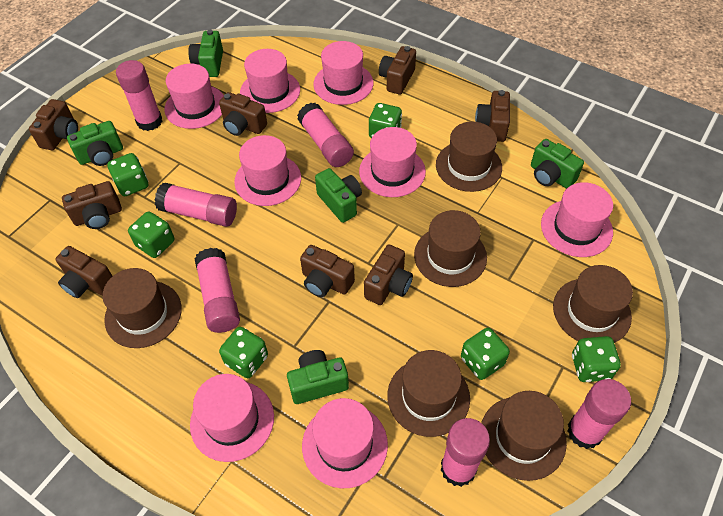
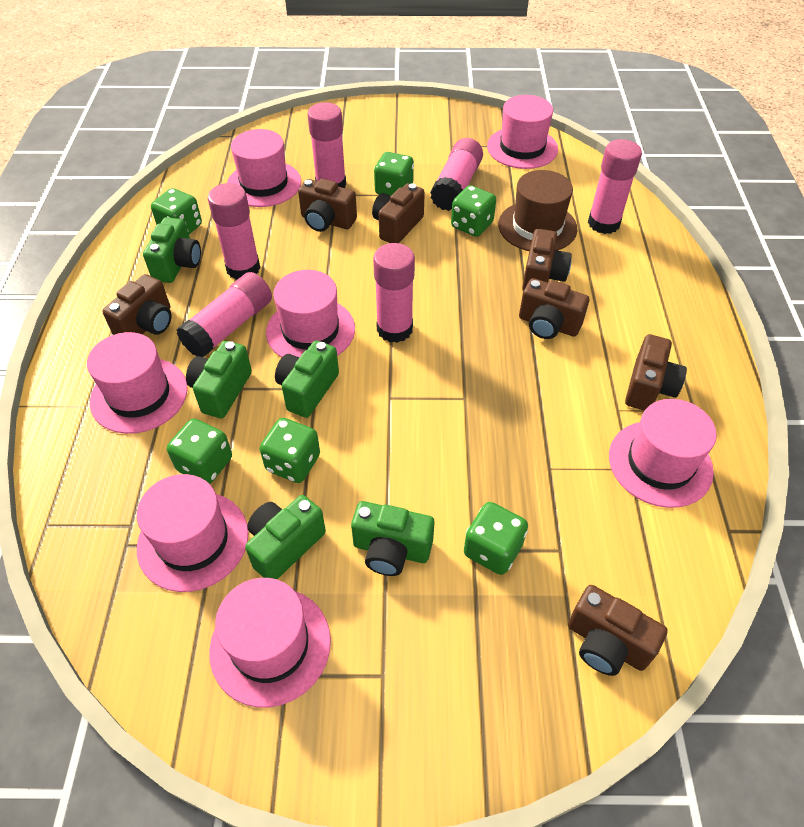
brown camera: 8 -> 7
brown hat: 6 -> 1
pink hat: 8 -> 7

